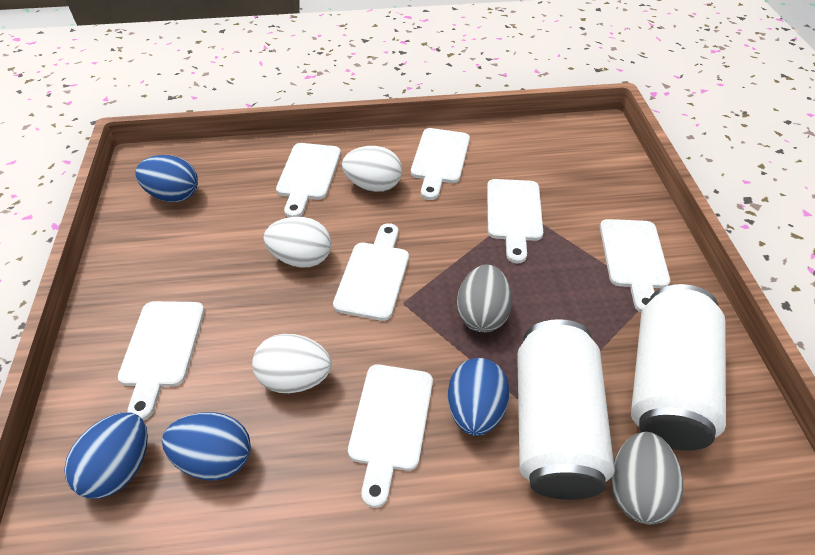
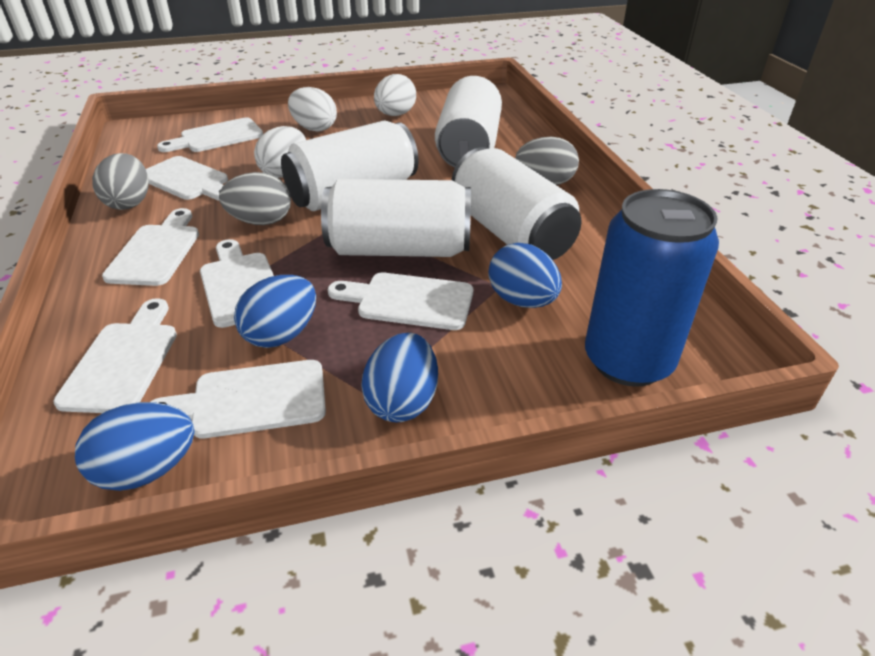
blue can: 0 -> 1
grey egg: 2 -> 3
white can: 2 -> 4

